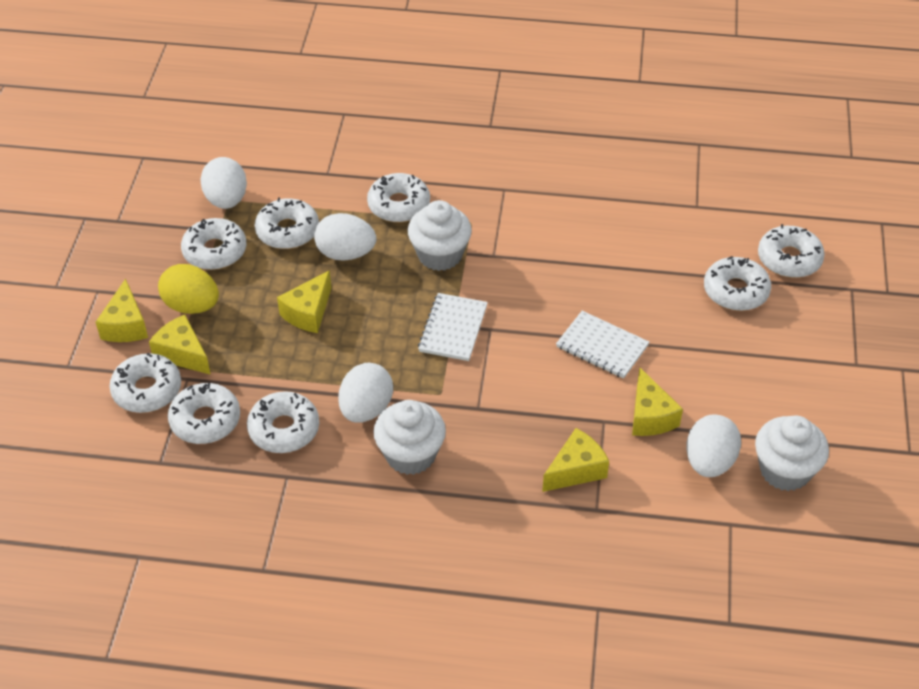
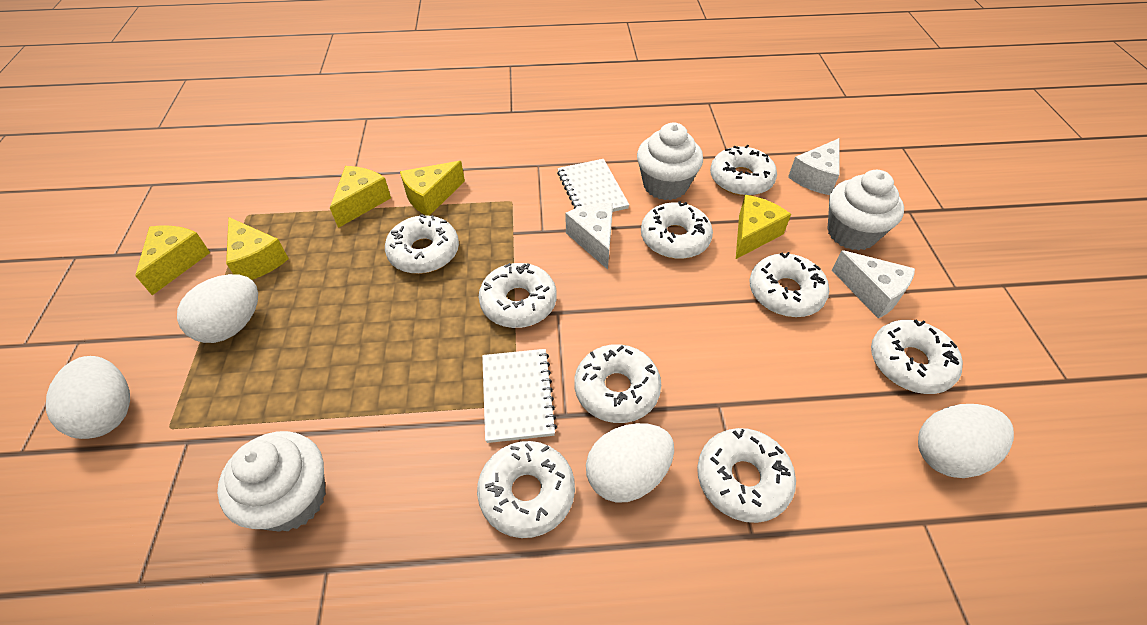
white cheese: 0 -> 3
white donut: 8 -> 9
yellow egg: 1 -> 0

